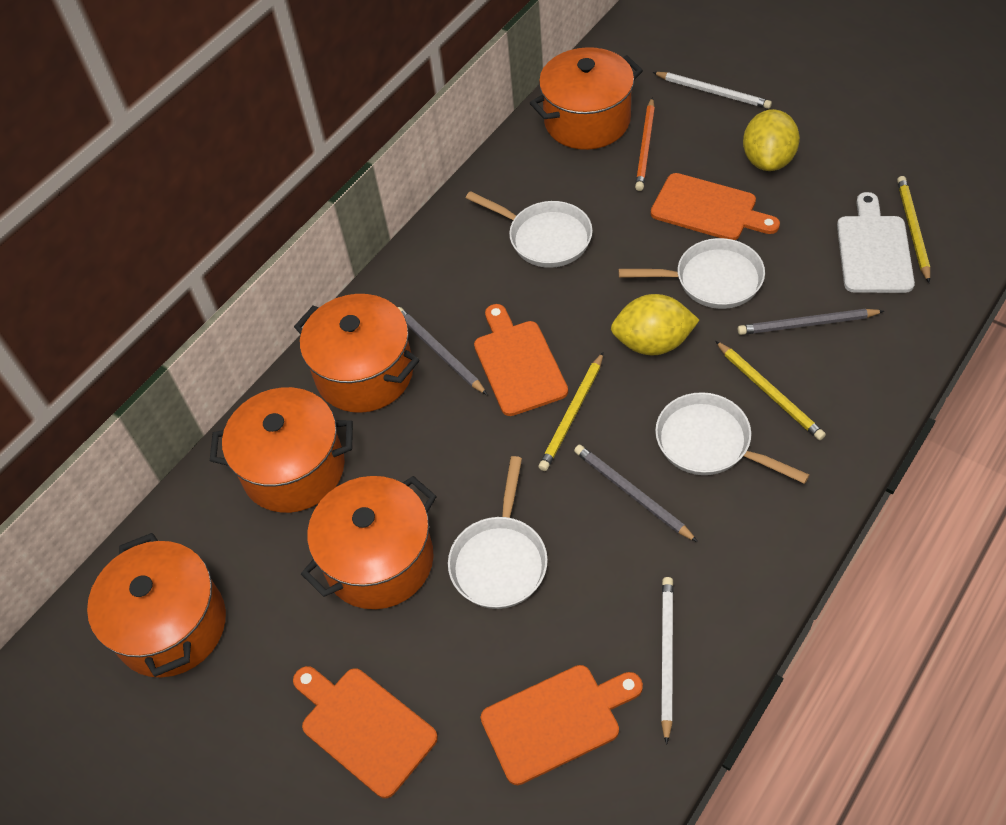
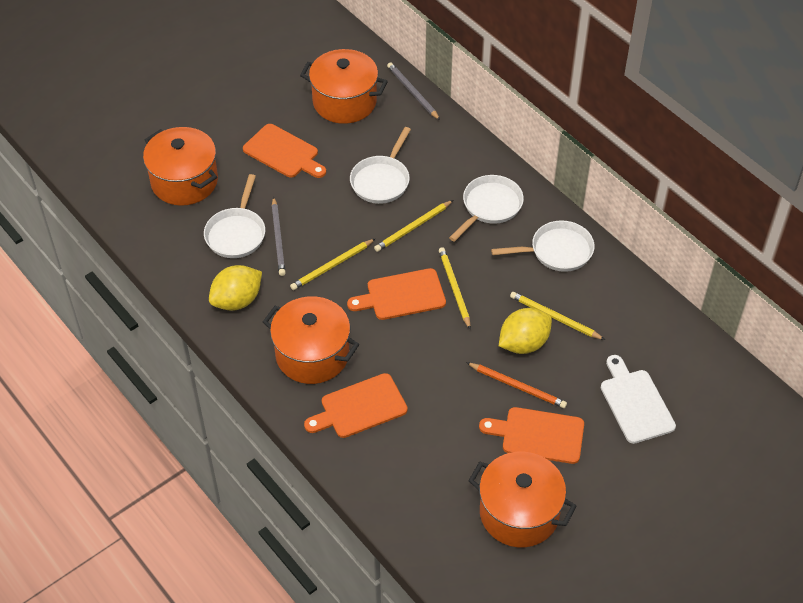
grey pencil: 3 -> 2
orange pot: 5 -> 4
white pencil: 2 -> 0
yellow pencil: 3 -> 4

